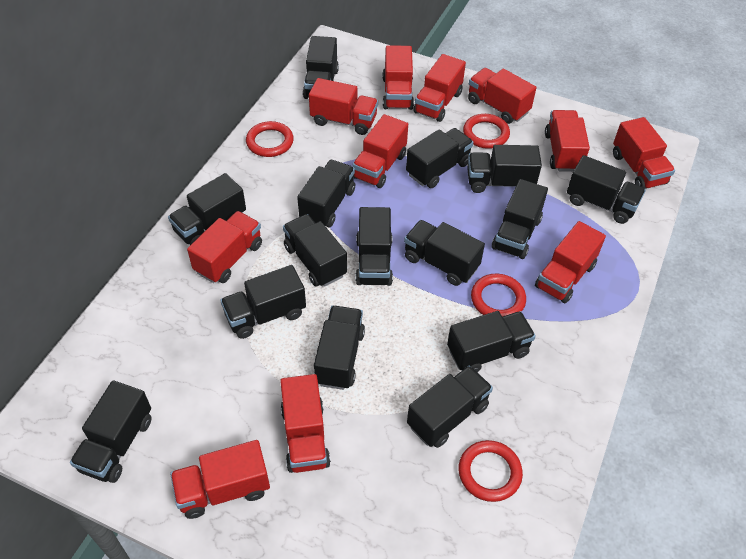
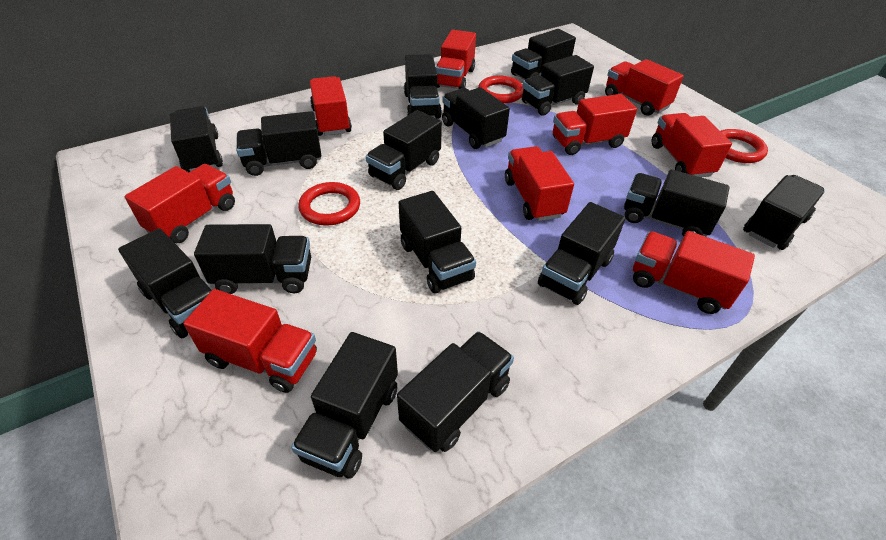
red ring: 4 -> 3
red truck: 11 -> 9

